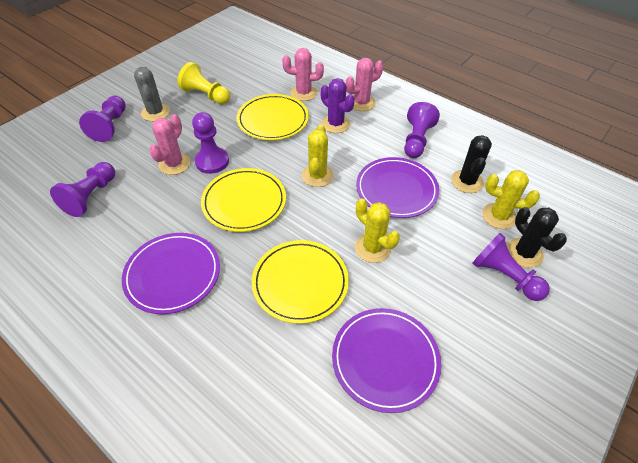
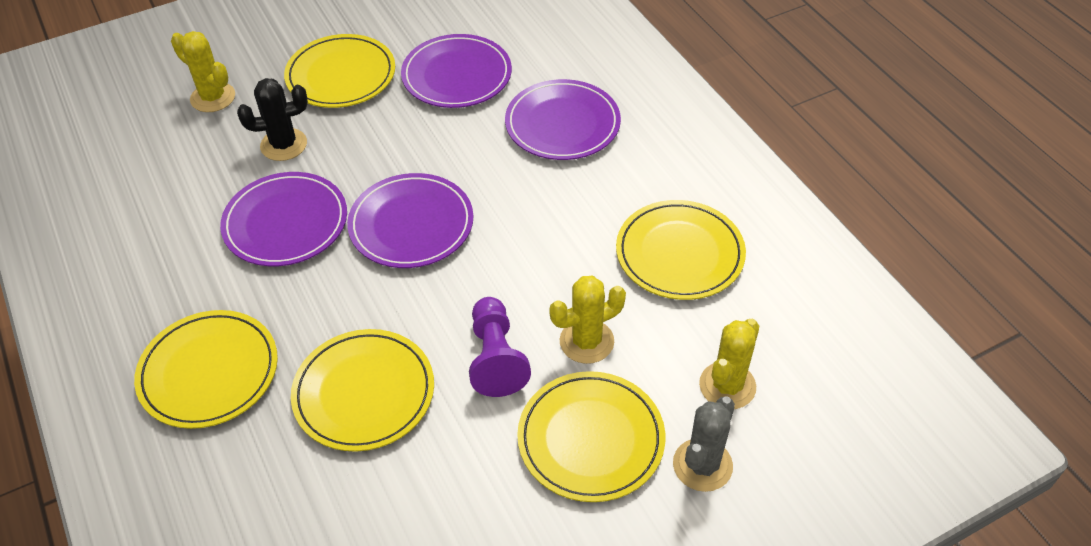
black cactus: 2 -> 1
pink cactus: 3 -> 0
purple cactus: 1 -> 0
purple pawn: 5 -> 1
purple plate: 3 -> 4
yellow pawn: 1 -> 0
yellow plate: 3 -> 5

